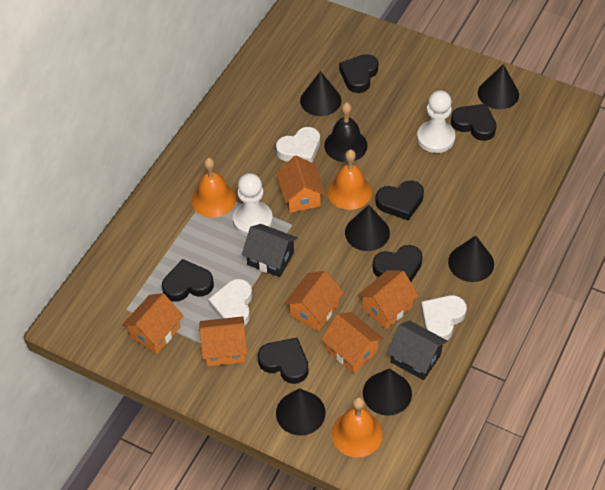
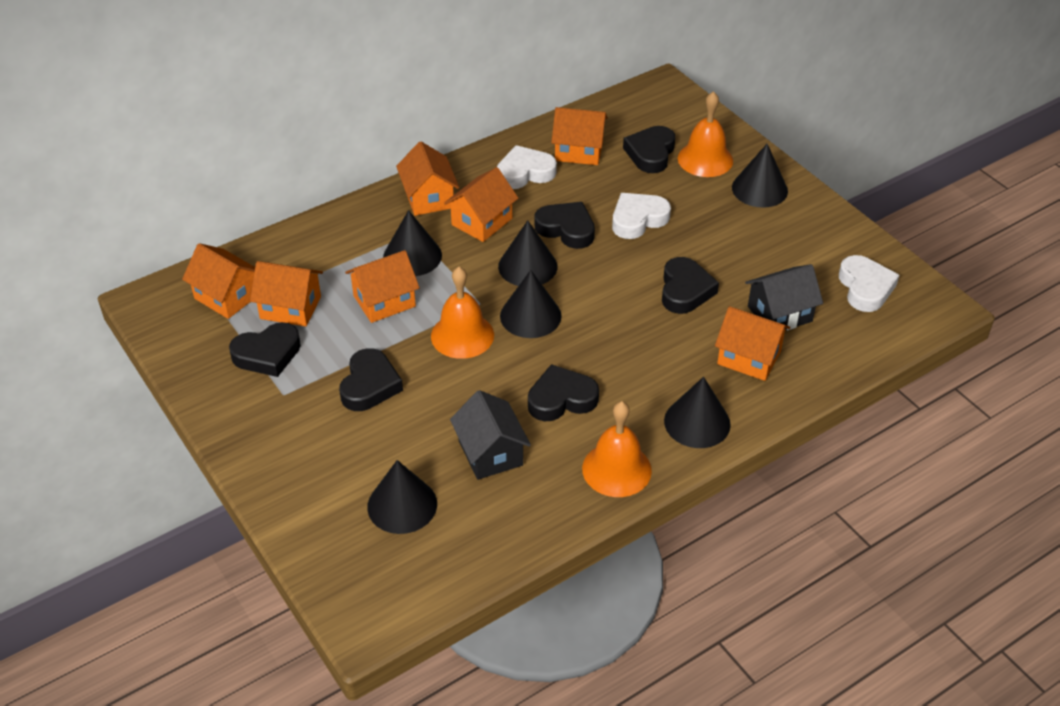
black bell: 1 -> 0
orange house: 6 -> 7
white pawn: 2 -> 0

